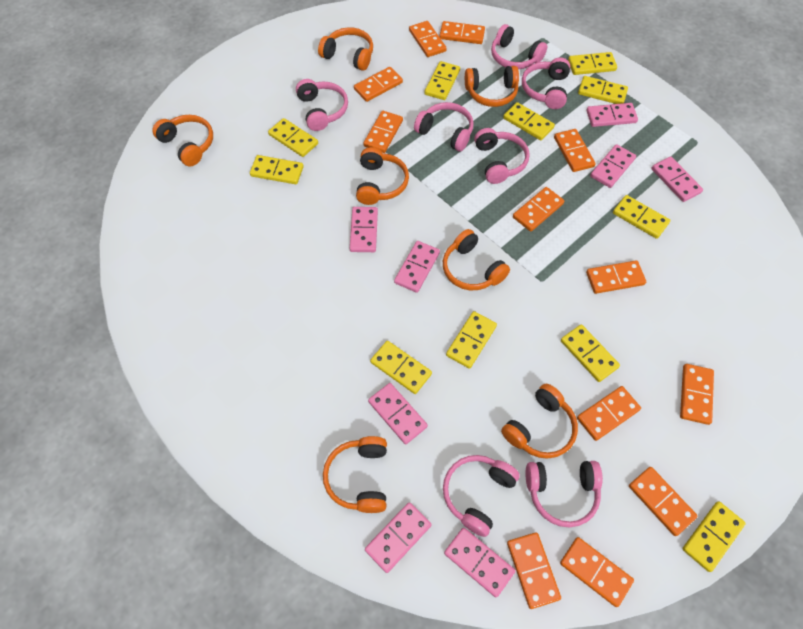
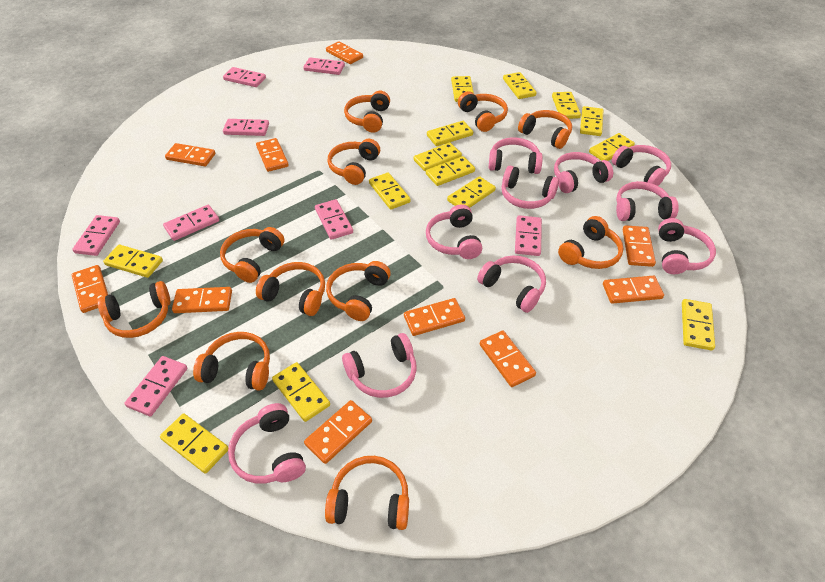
orange domino: 12 -> 10
orange headphones: 7 -> 11
pink headphones: 7 -> 10
yellow domino: 11 -> 14

